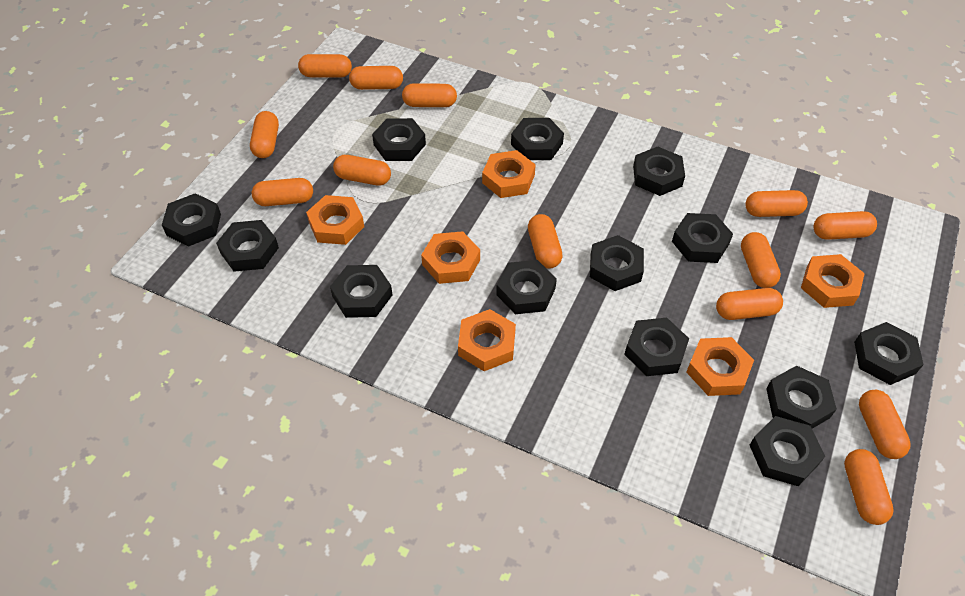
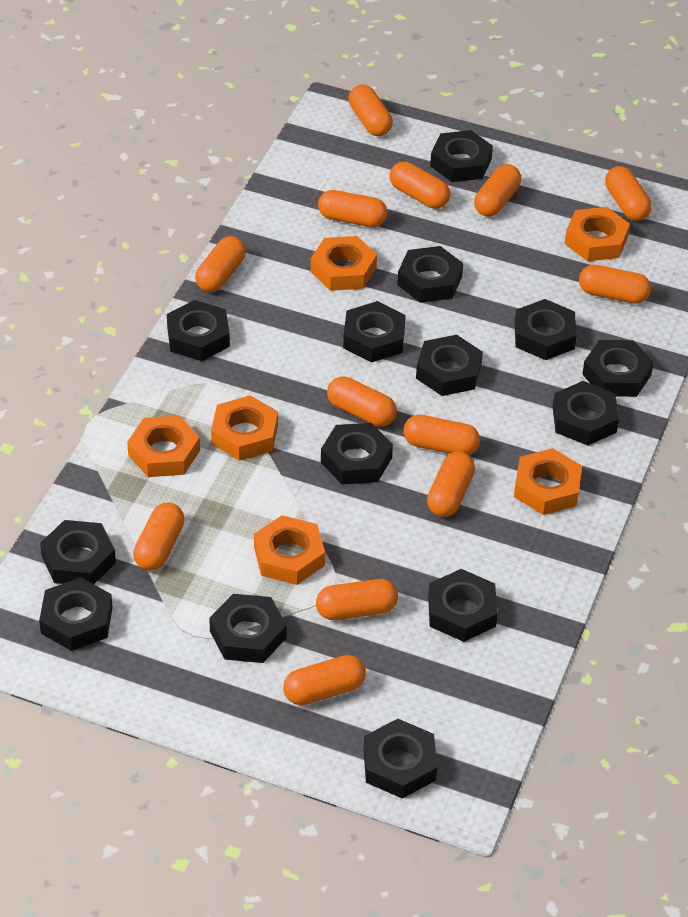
black nut: 13 -> 14

